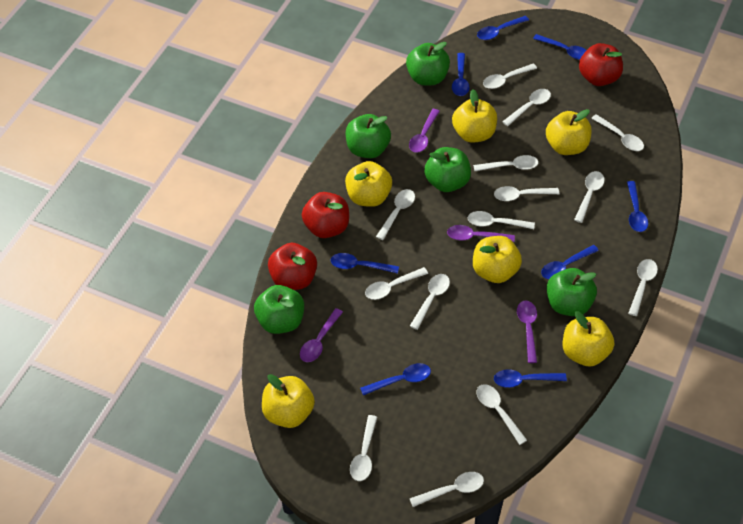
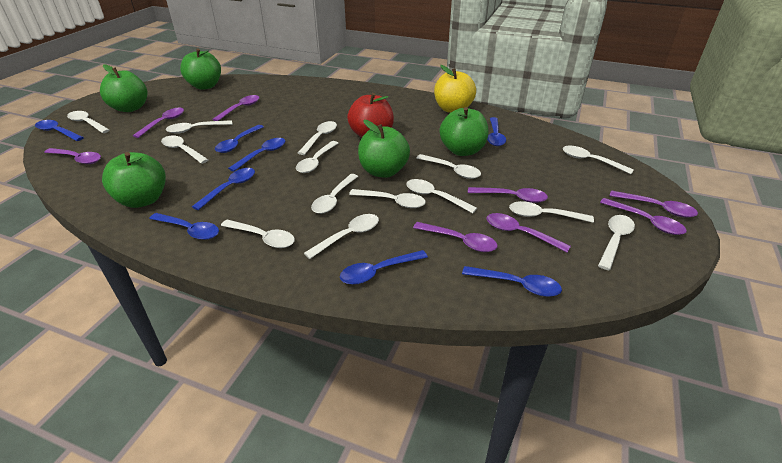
purple spoon: 4 -> 8
red apple: 3 -> 1
yellow apple: 6 -> 1

